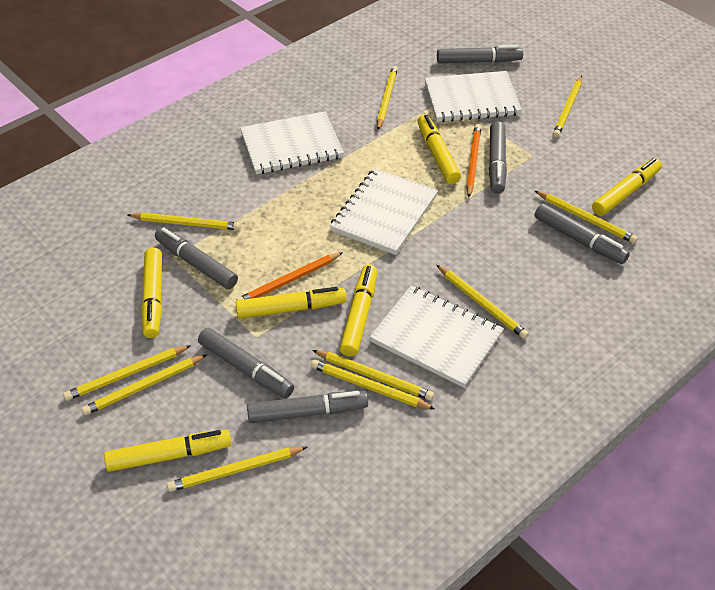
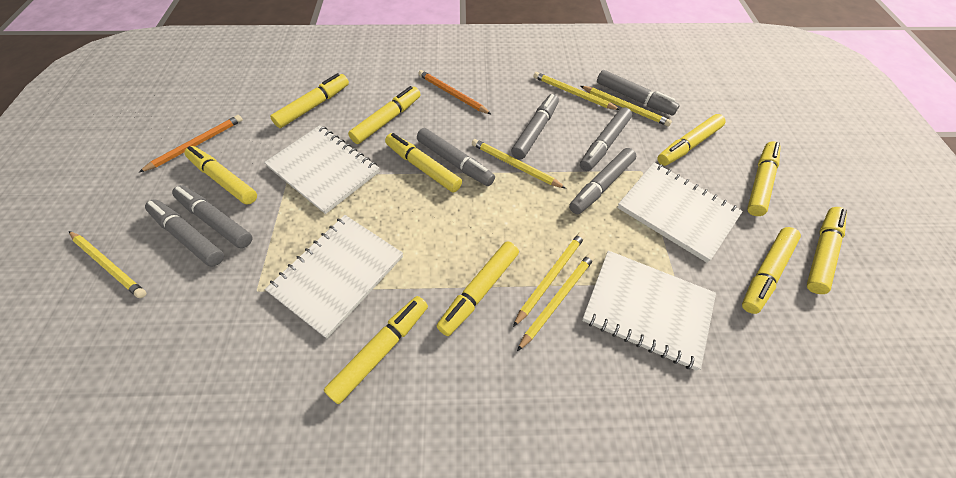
grey marker: 6 -> 7
yellow marker: 6 -> 10
yellow pencil: 10 -> 6

